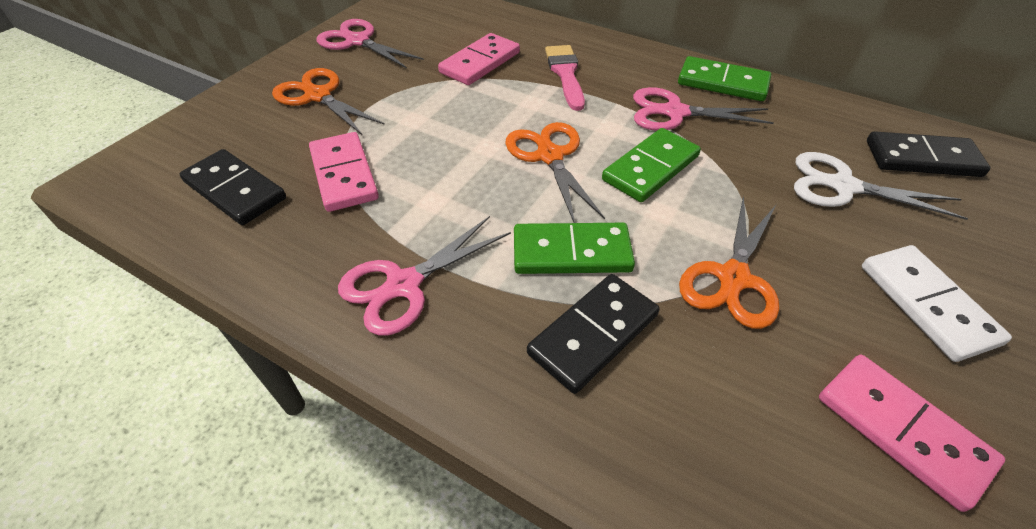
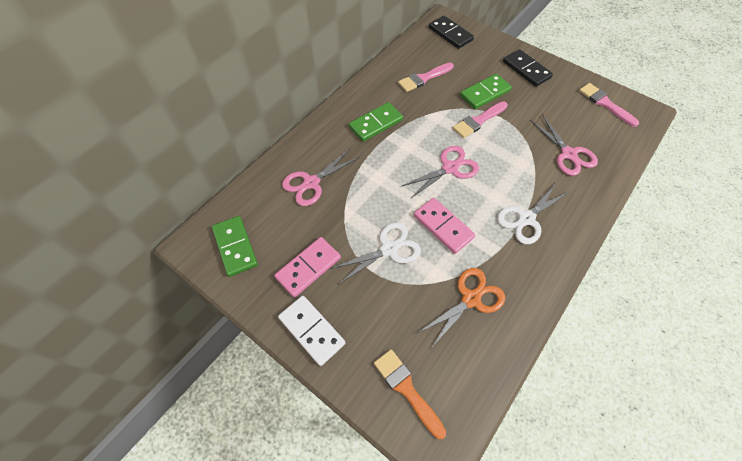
black domino: 3 -> 2
orange brush: 0 -> 1
orange scissors: 3 -> 1
pink brush: 1 -> 3
pink domino: 3 -> 2
white scissors: 1 -> 2

